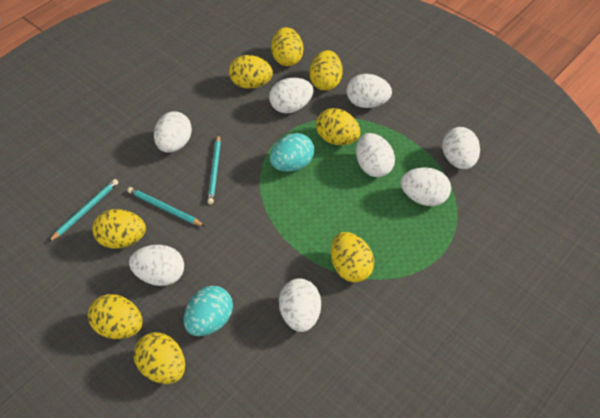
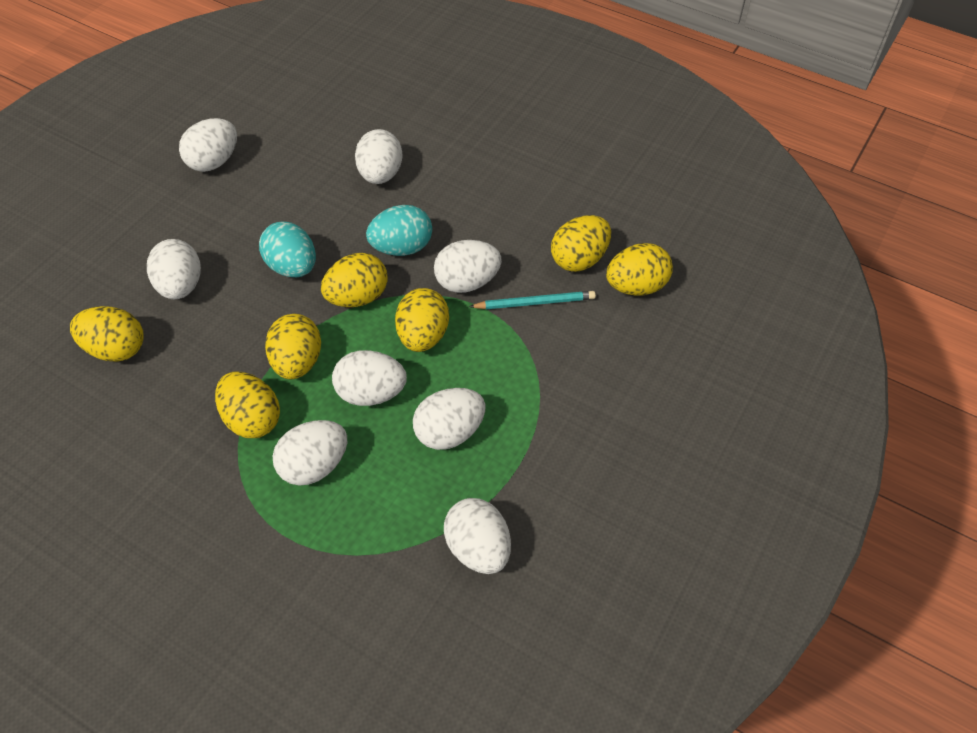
turquoise pencil: 3 -> 1
yellow egg: 8 -> 7

